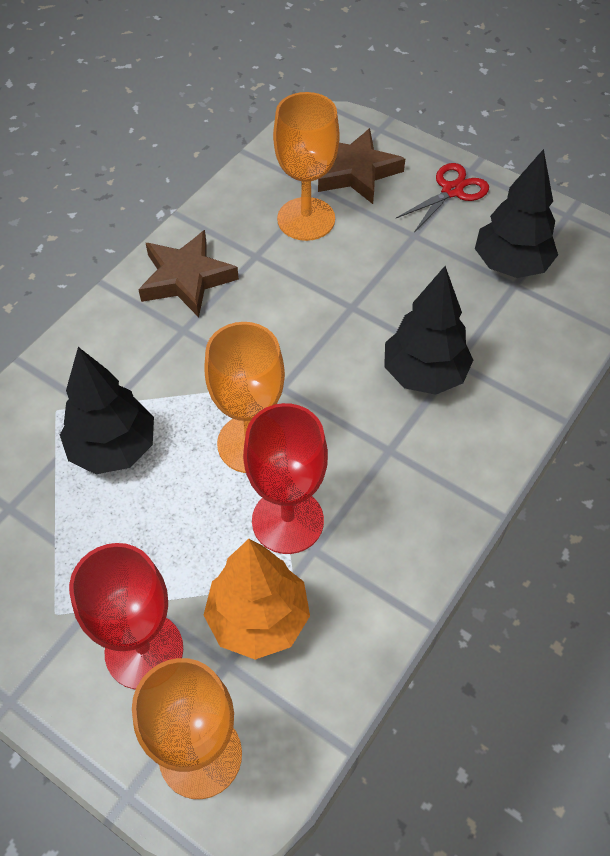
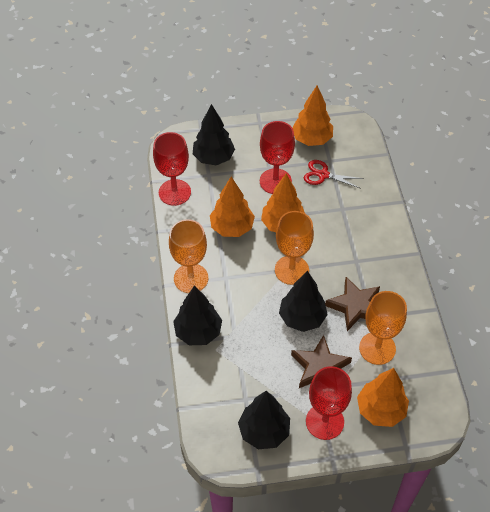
black tree: 3 -> 4
orange tree: 1 -> 4
red goblet: 2 -> 3

